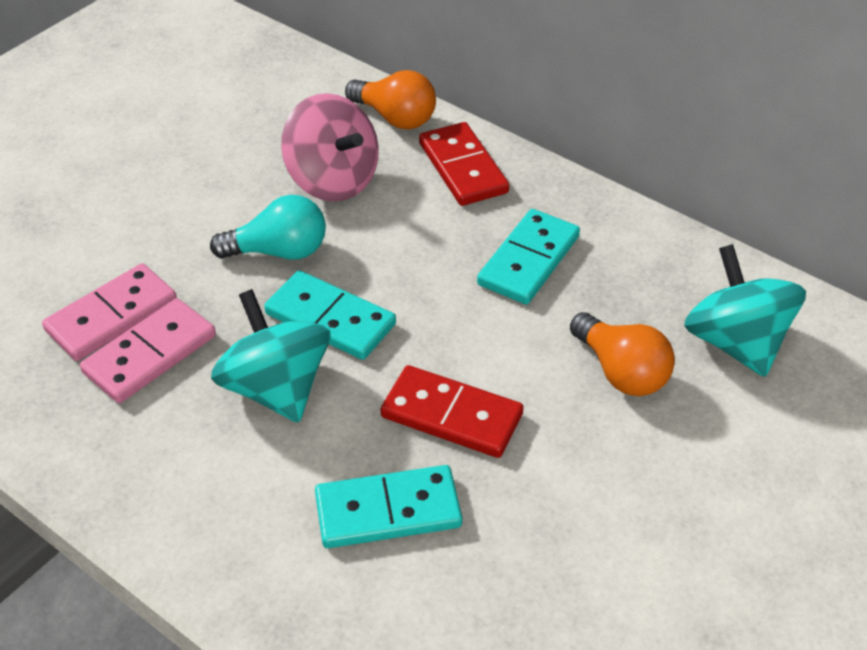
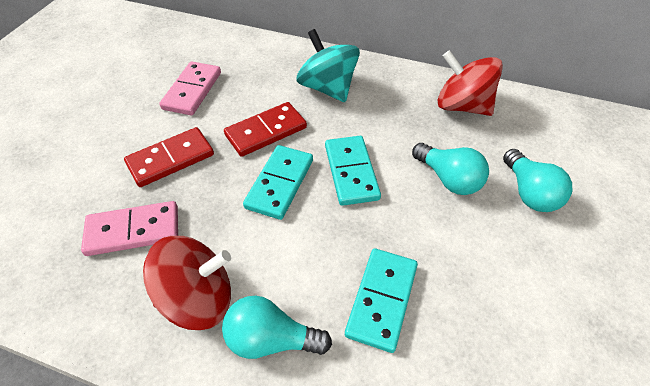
orange light bulb: 2 -> 0
pink spinning top: 1 -> 0
red spinning top: 0 -> 2
turquoise light bulb: 1 -> 3
turquoise spinning top: 2 -> 1

